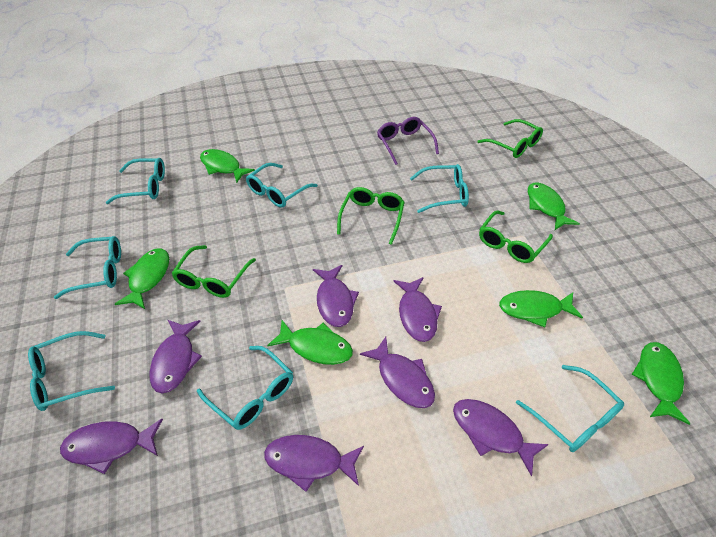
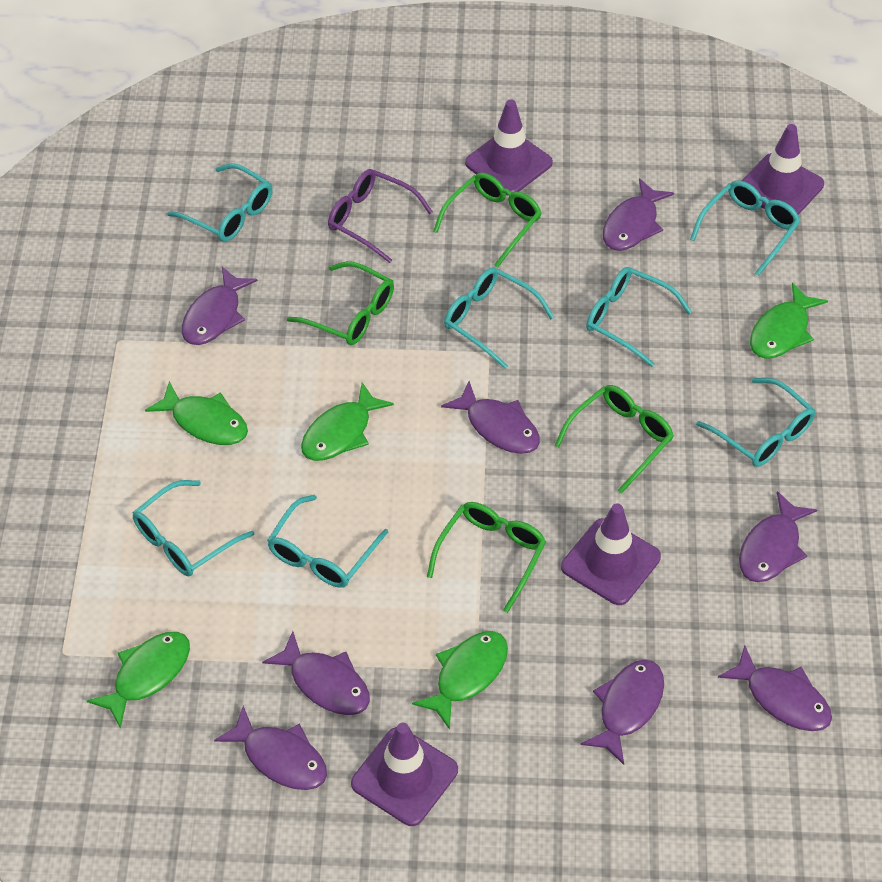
green fish: 6 -> 5
purple fish: 7 -> 8
purple traffic cone: 0 -> 4

